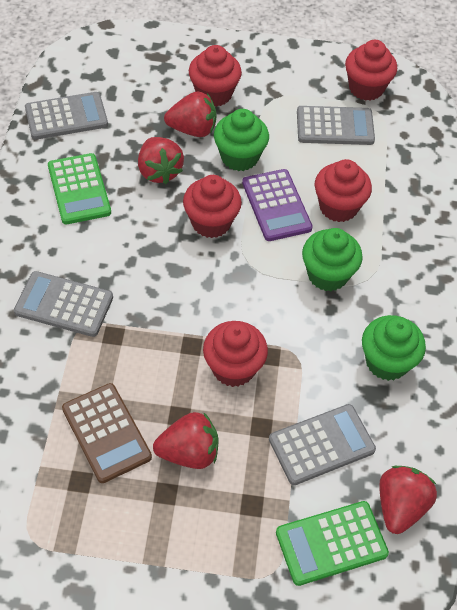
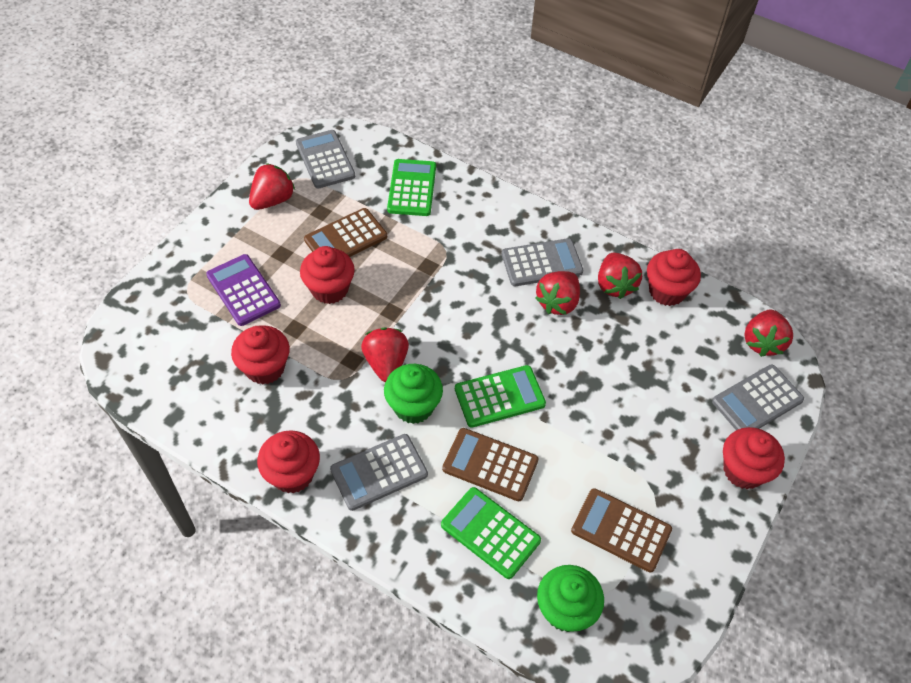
brown calculator: 1 -> 3
green calculator: 2 -> 3
green cupcake: 3 -> 2
red strawberry: 4 -> 5

